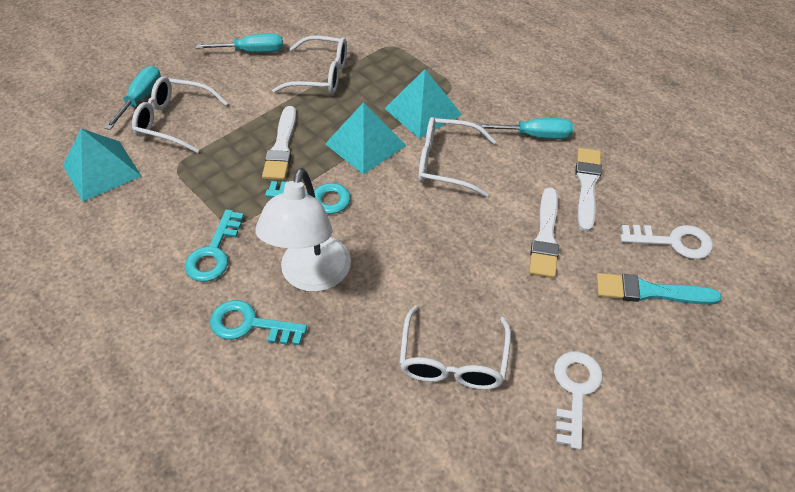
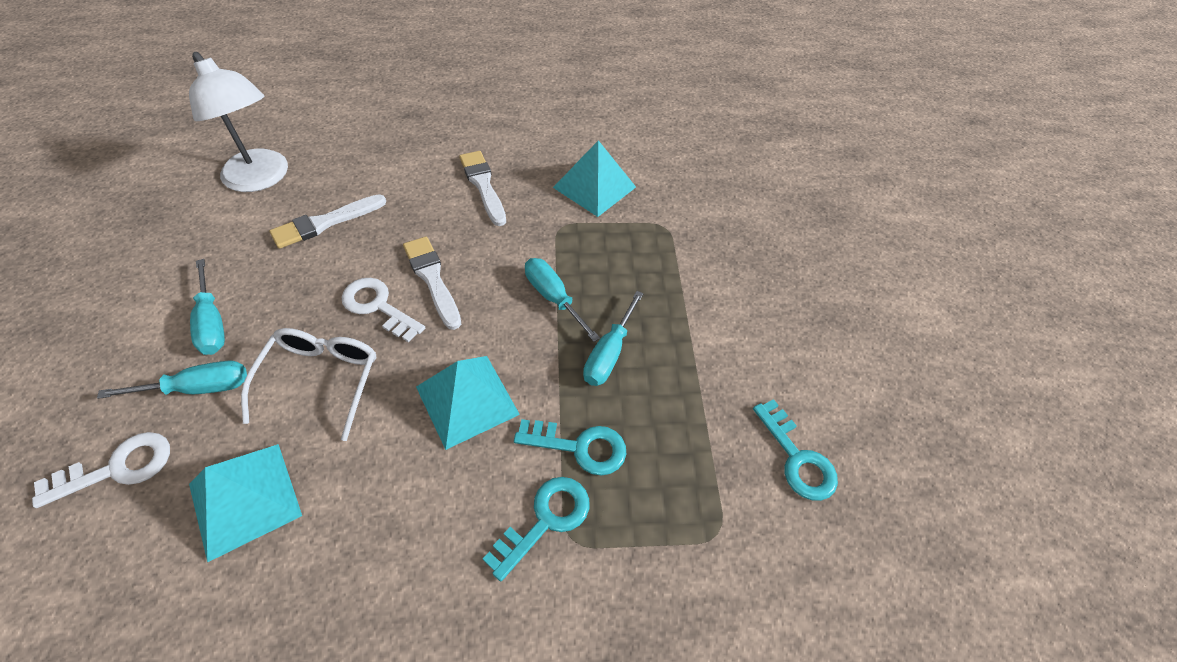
turquoise brush: 1 -> 0
turquoise screwdriver: 3 -> 4
white glasses: 4 -> 1

